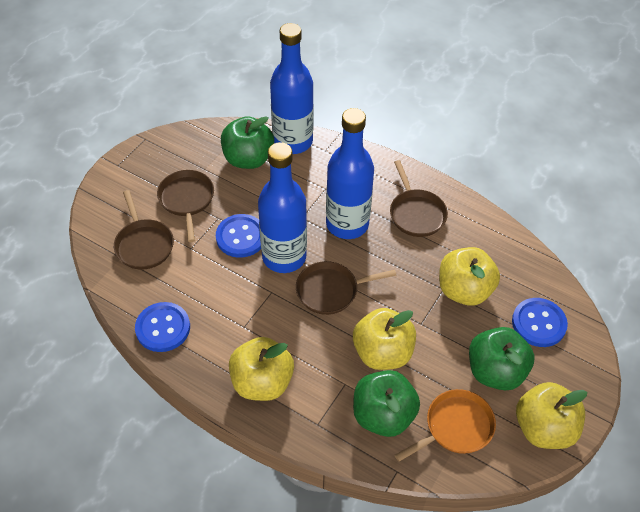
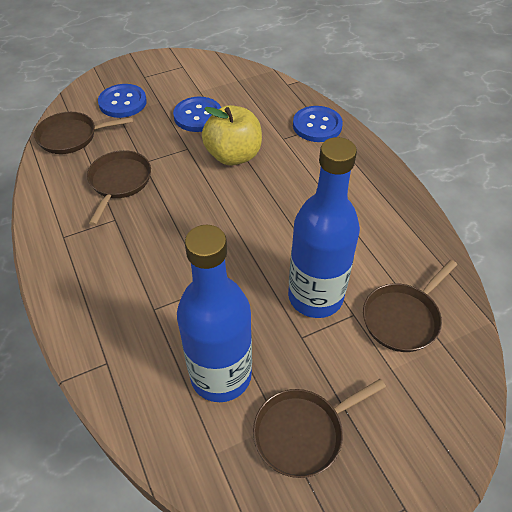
blue bottle: 3 -> 2
green apple: 3 -> 0
orange pan: 1 -> 0
yellow apple: 4 -> 1

